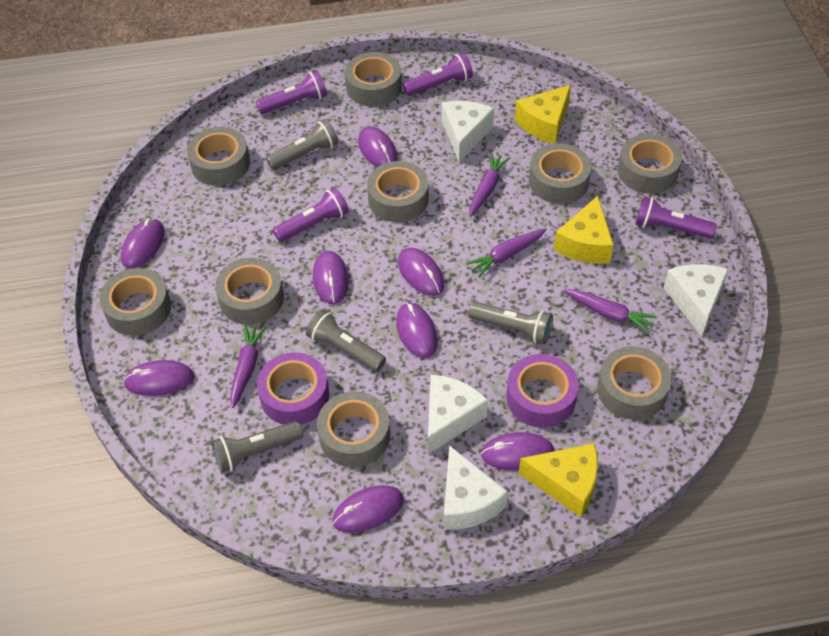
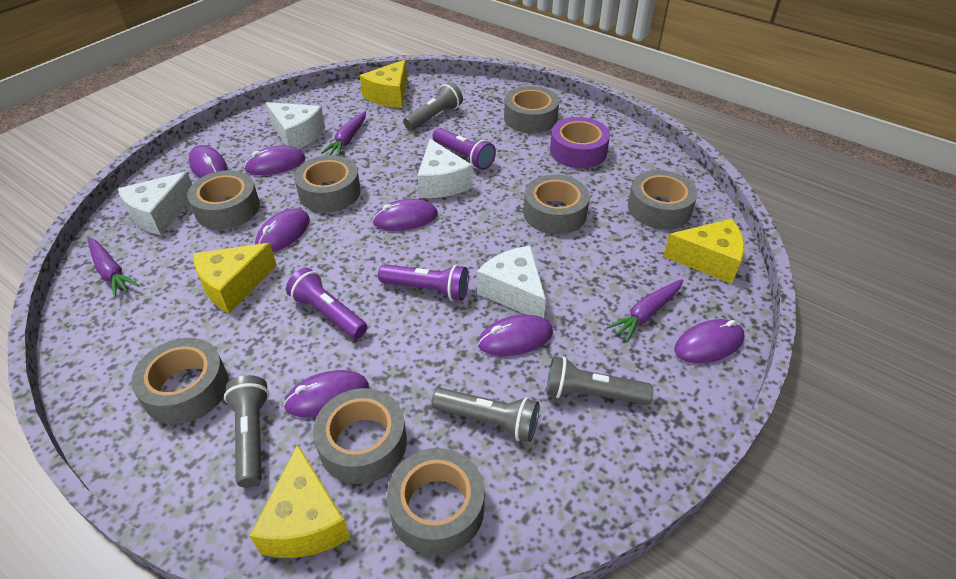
grey tape: 9 -> 8
purple carrot: 4 -> 3
purple flashlight: 4 -> 3
purple mouse: 8 -> 7
purple tape: 2 -> 1
yellow cheese: 3 -> 4

